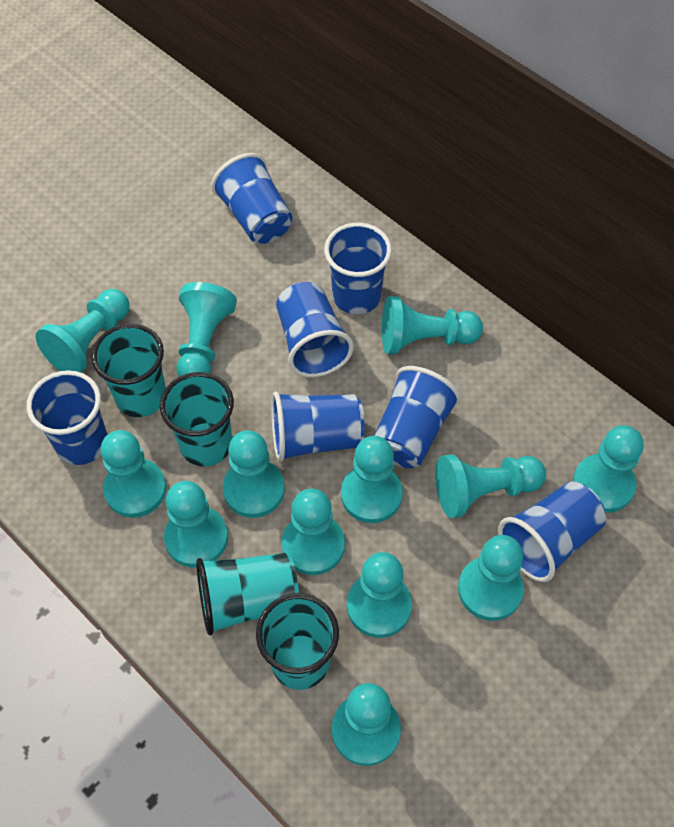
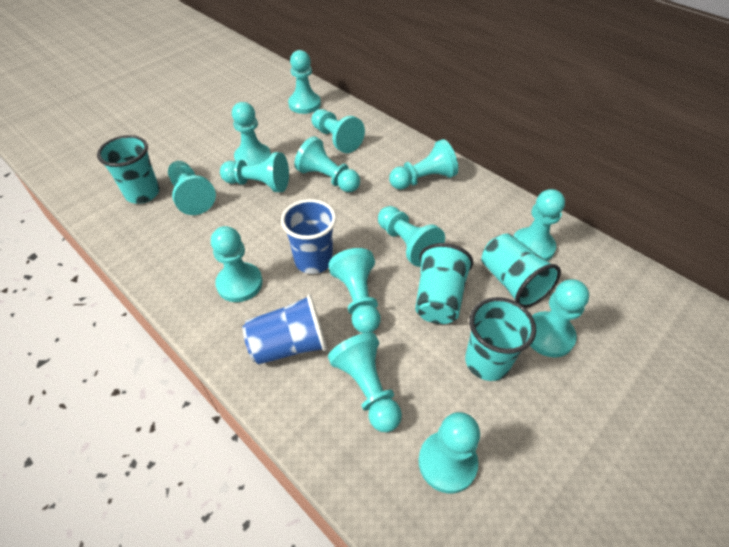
blue cup: 7 -> 2
turquoise pawn: 13 -> 14

